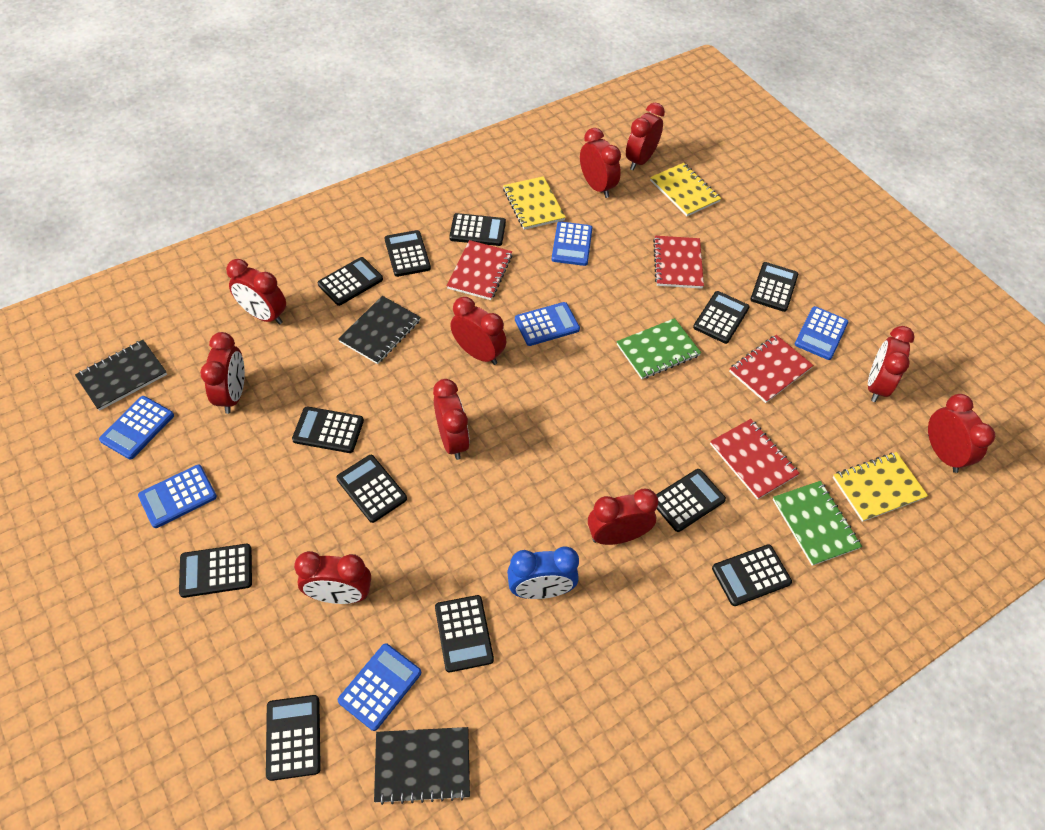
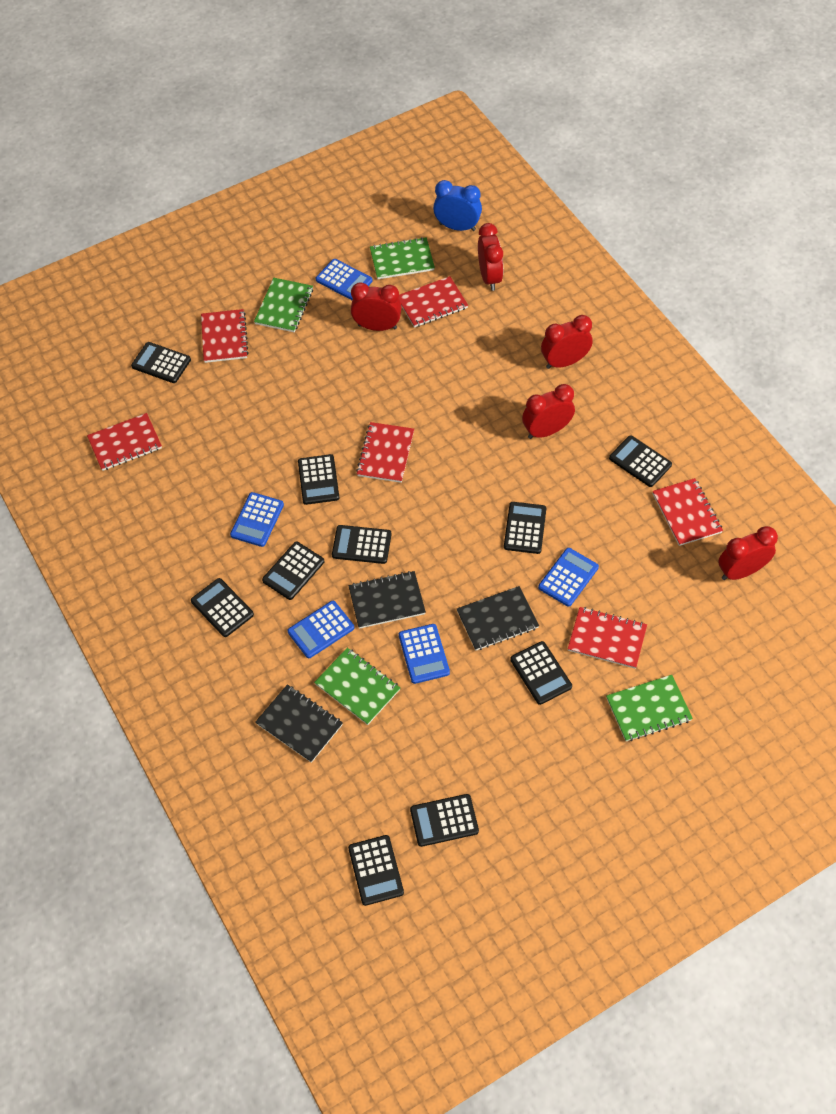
black calculator: 12 -> 10
blue calculator: 6 -> 5
green notebook: 2 -> 4
red clock: 10 -> 5
red notebook: 4 -> 6
yellow notebook: 3 -> 0

